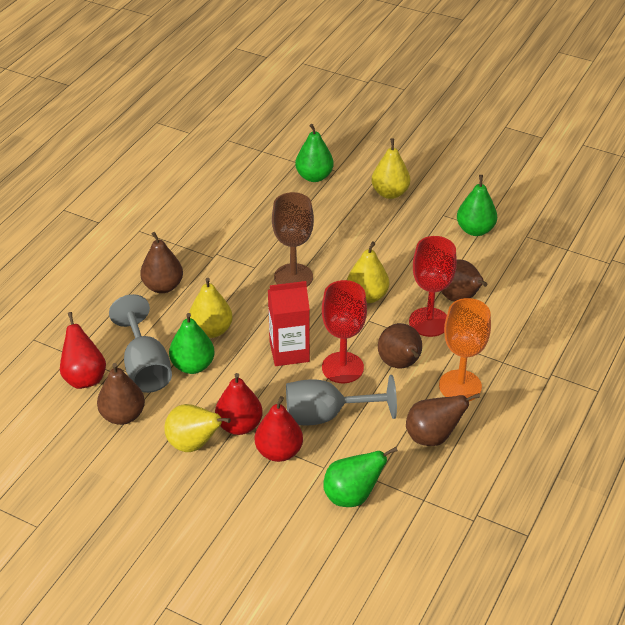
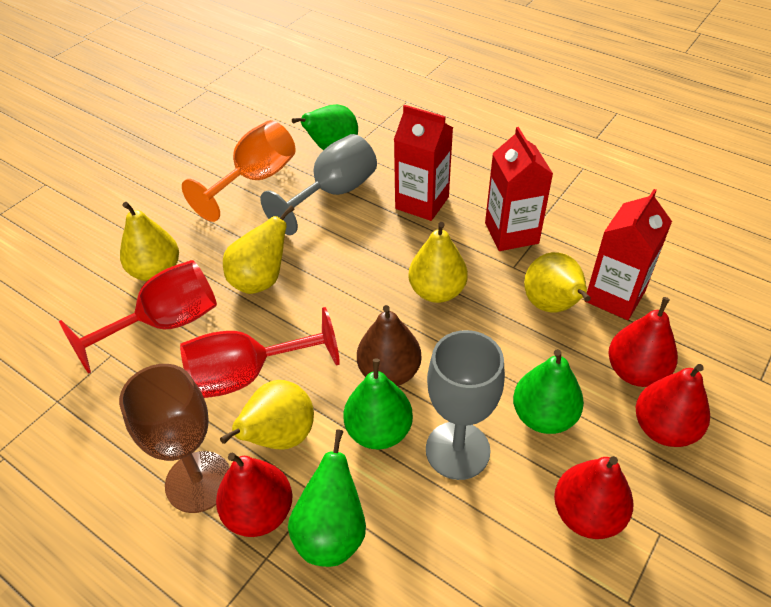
brown pear: 5 -> 1
red carton: 1 -> 3
red pear: 3 -> 4
yellow pear: 4 -> 5

